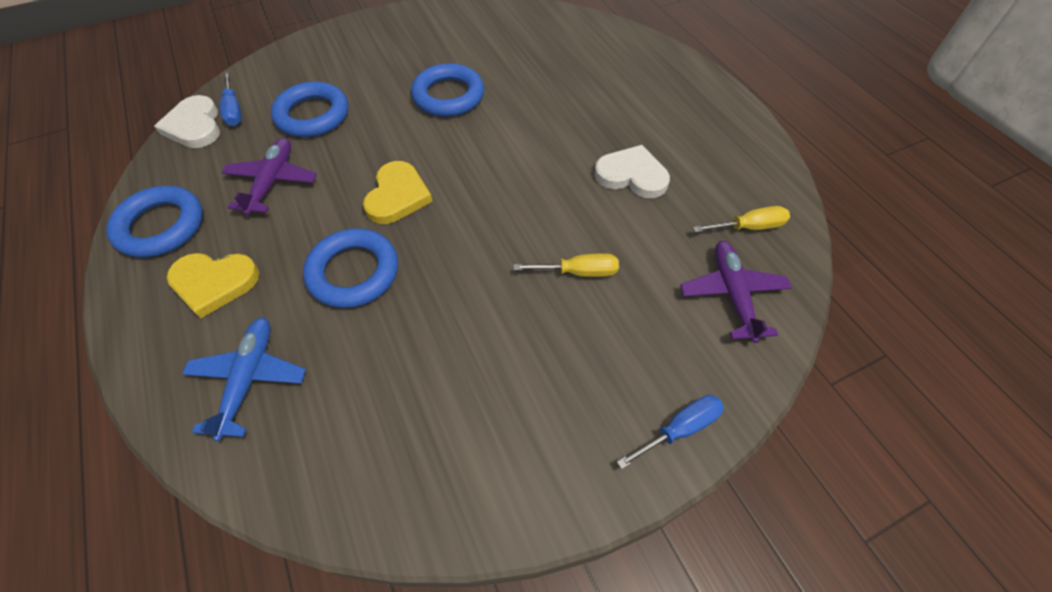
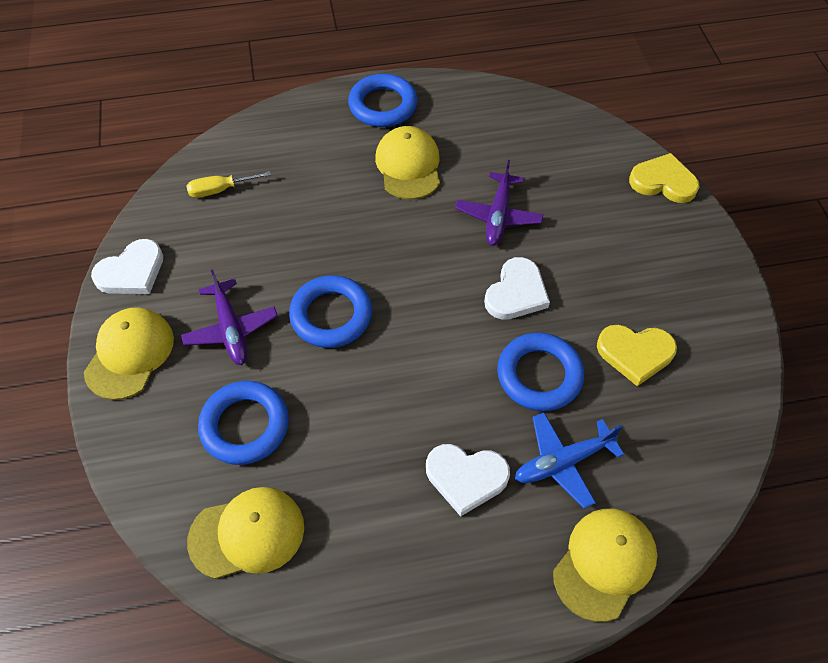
blue screwdriver: 2 -> 0
white heart: 2 -> 3
yellow cap: 0 -> 4
yellow screwdriver: 2 -> 1

